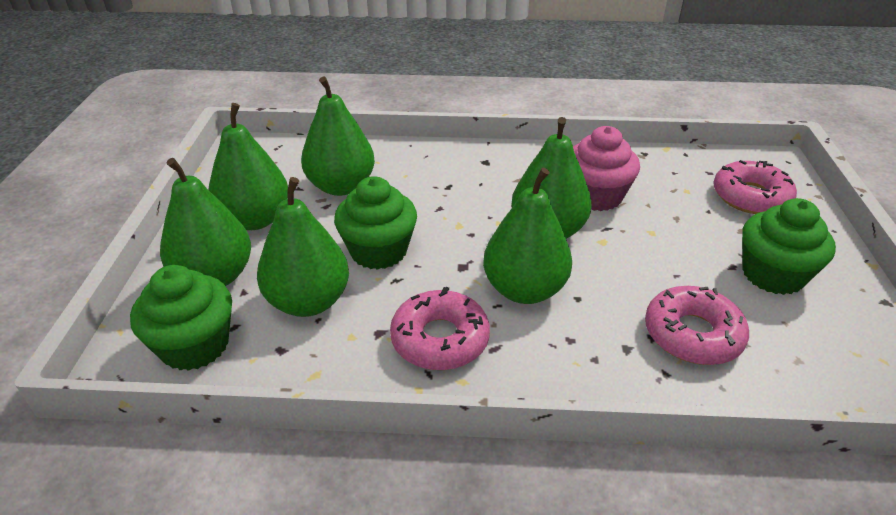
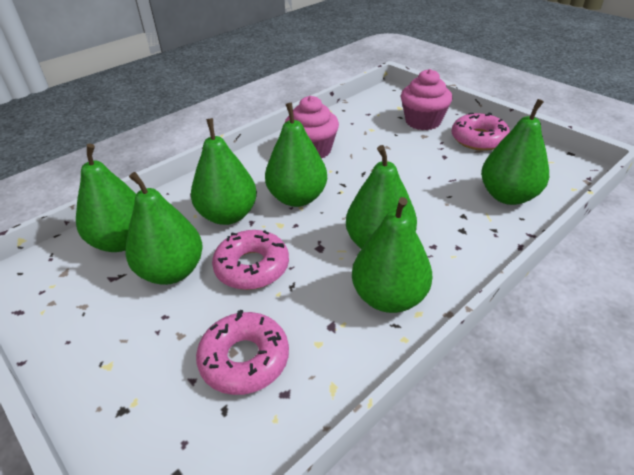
green cupcake: 3 -> 0
green pear: 6 -> 7
pink cupcake: 1 -> 2

